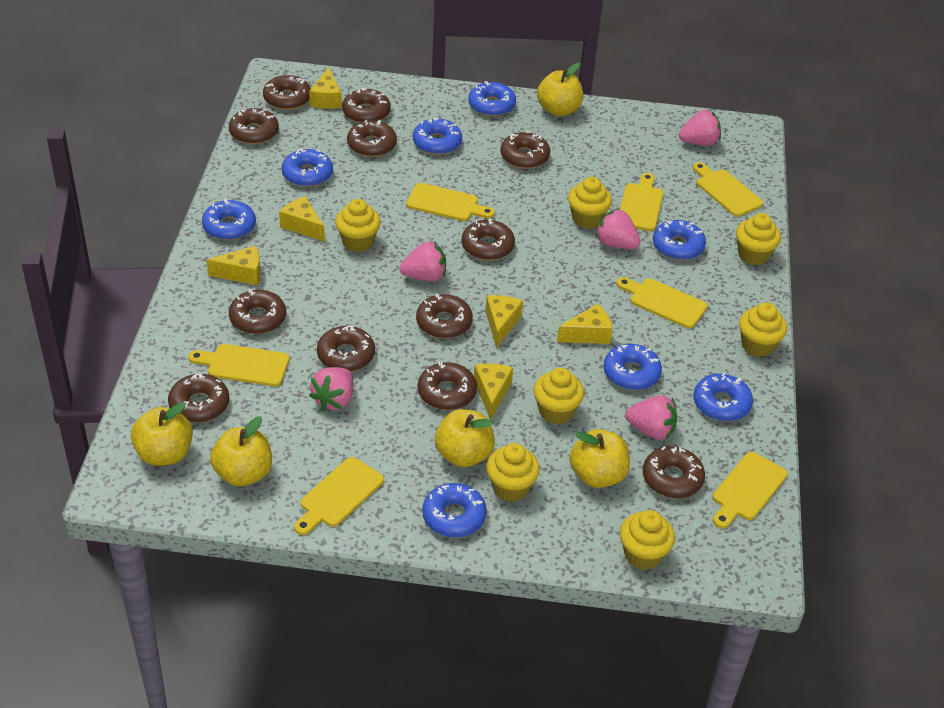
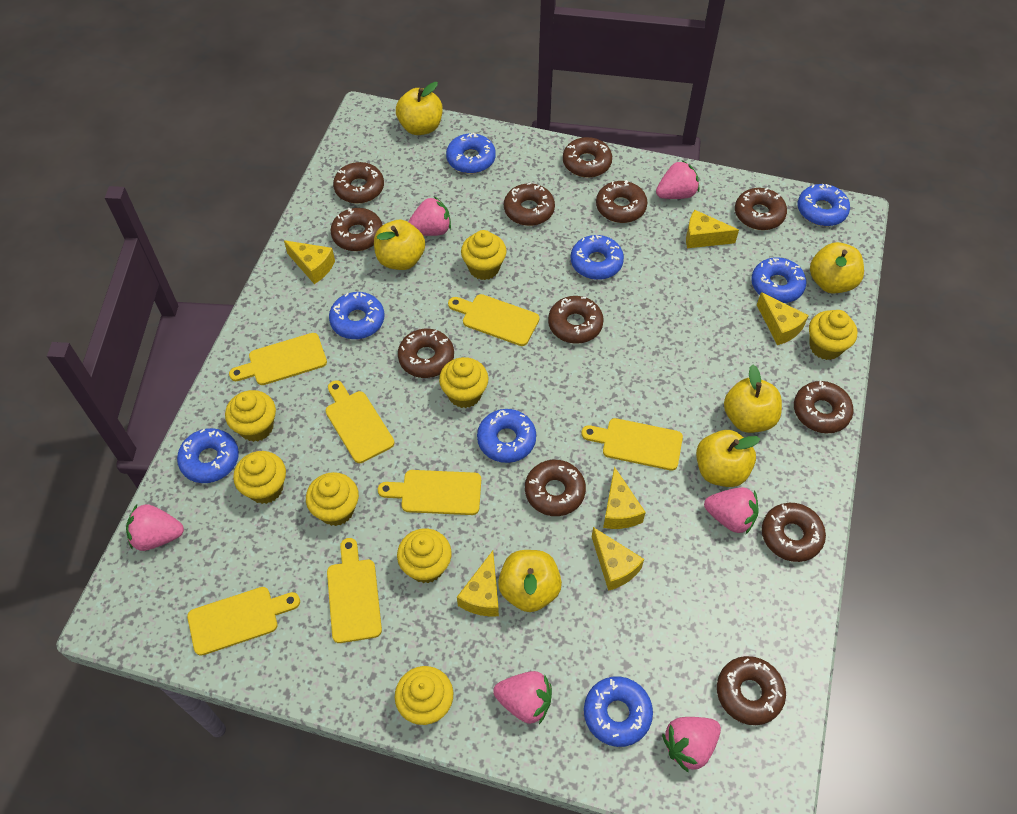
pink strawberry: 5 -> 6
yellow apple: 5 -> 6
yellow cupcake: 7 -> 8

